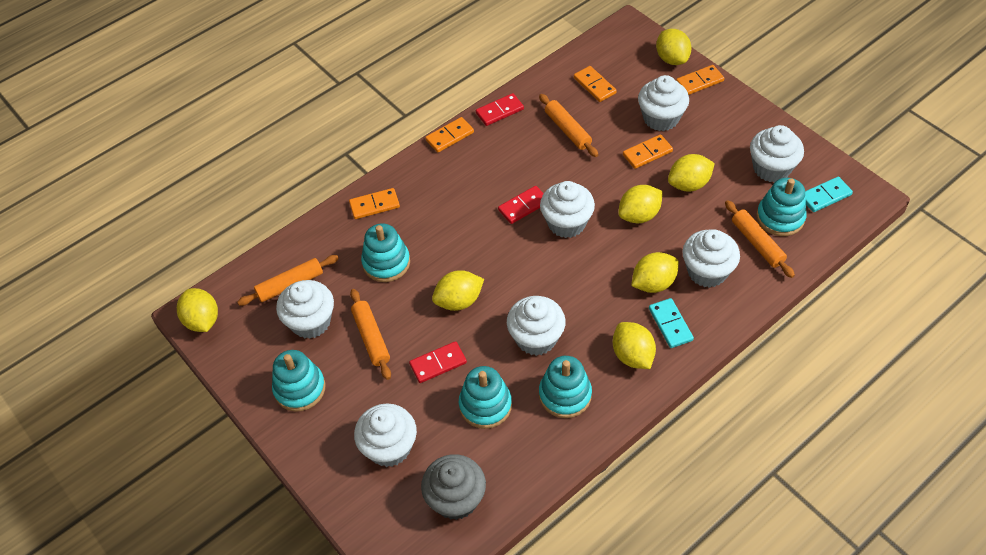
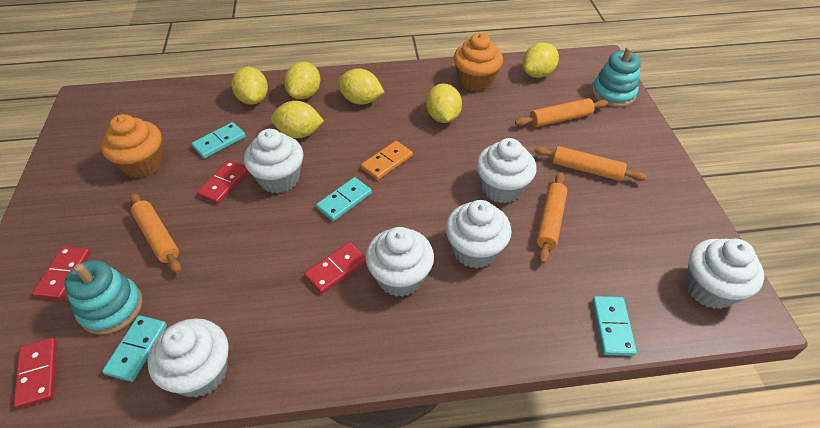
grey cupcake: 1 -> 0
orange cupcake: 0 -> 2
orange domino: 5 -> 1
red domino: 3 -> 4
turquoise domino: 2 -> 4
turquoise stacking toy: 5 -> 2
white cupcake: 7 -> 6
yellow lemon: 7 -> 6

